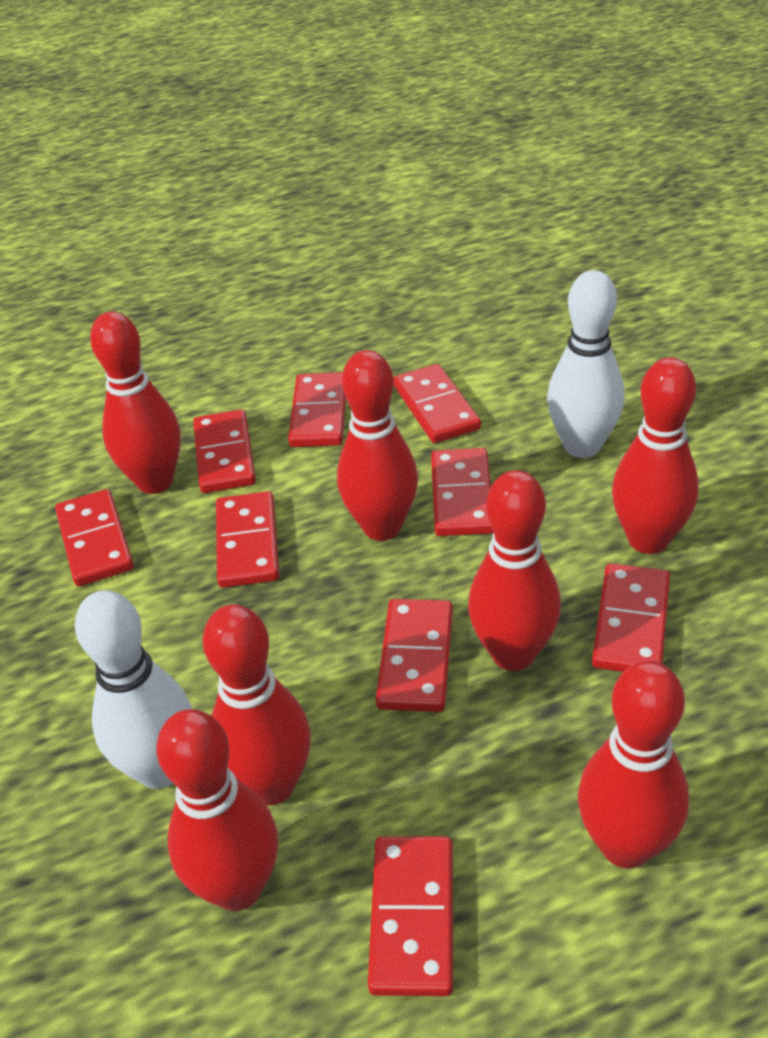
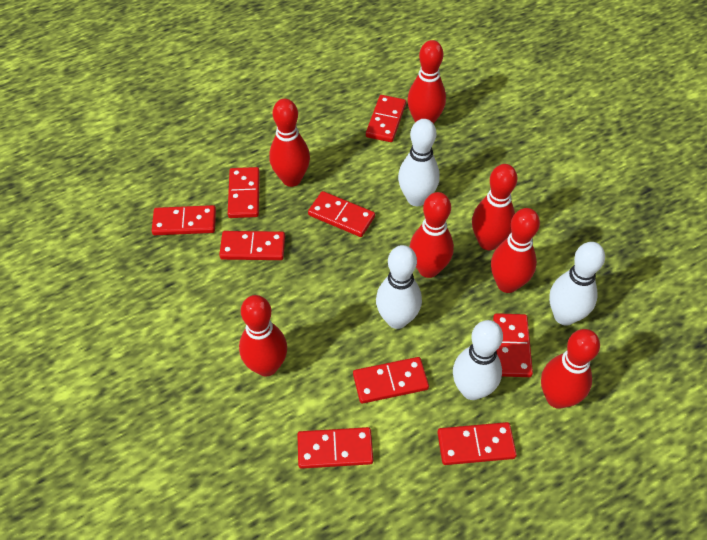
white bowling pin: 2 -> 4

